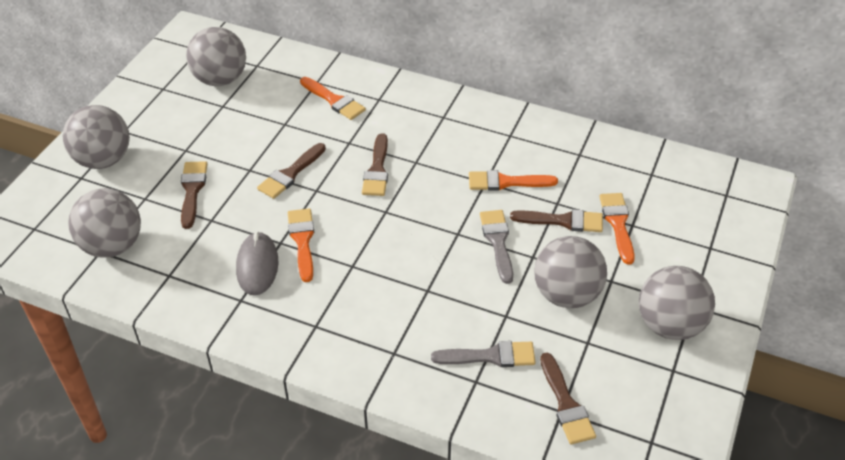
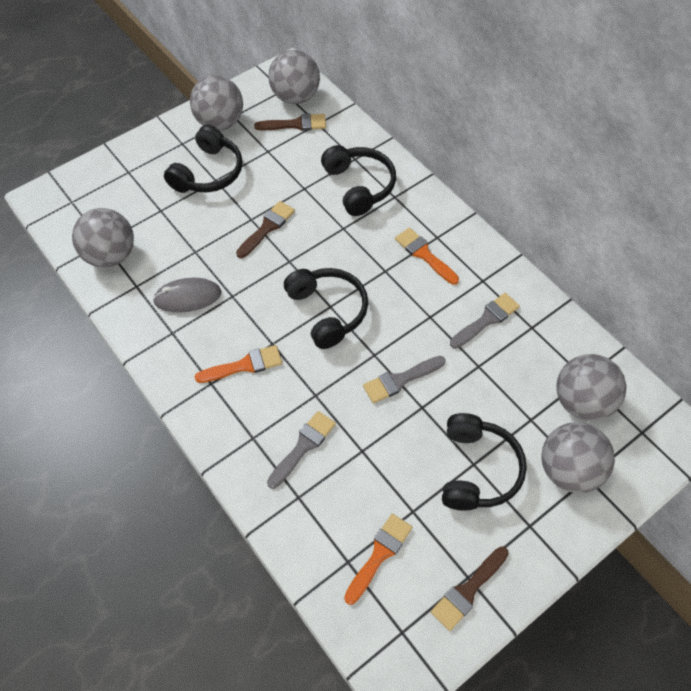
black headphones: 0 -> 4
brown brush: 5 -> 3
grey brush: 2 -> 3
orange brush: 4 -> 3

